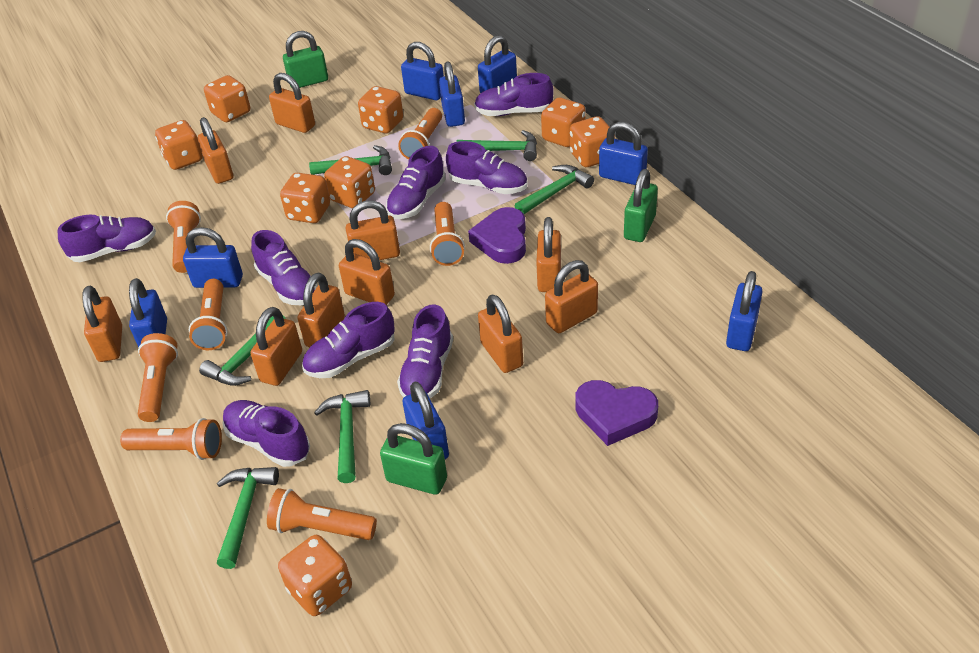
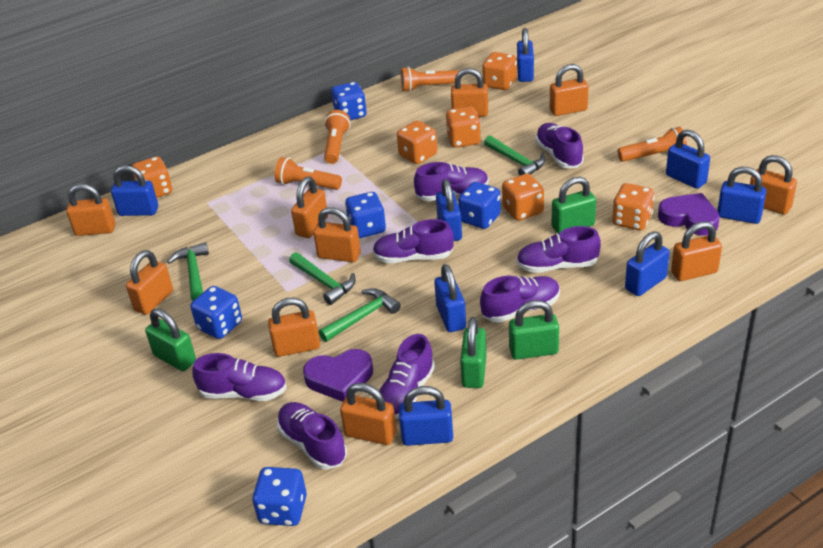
blue dice: 0 -> 5
green hammer: 6 -> 4
green padlock: 3 -> 4
orange dice: 8 -> 6
orange flashlight: 7 -> 4

